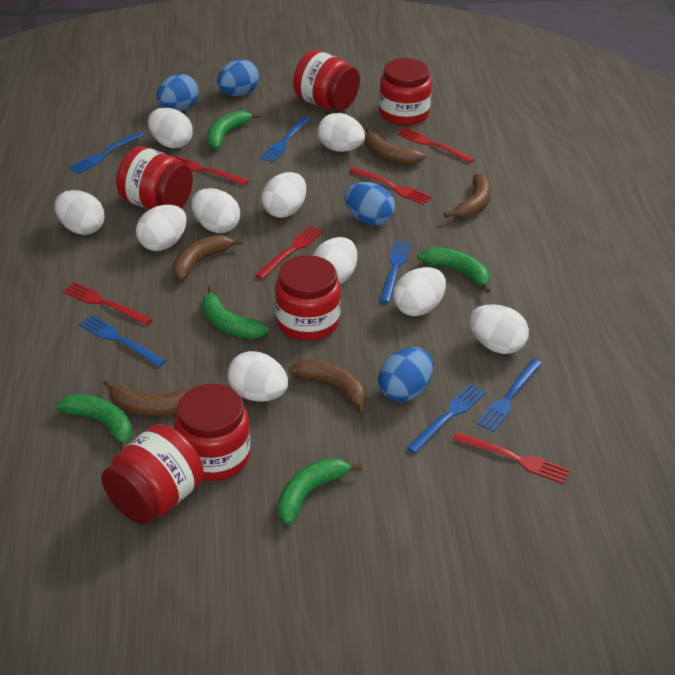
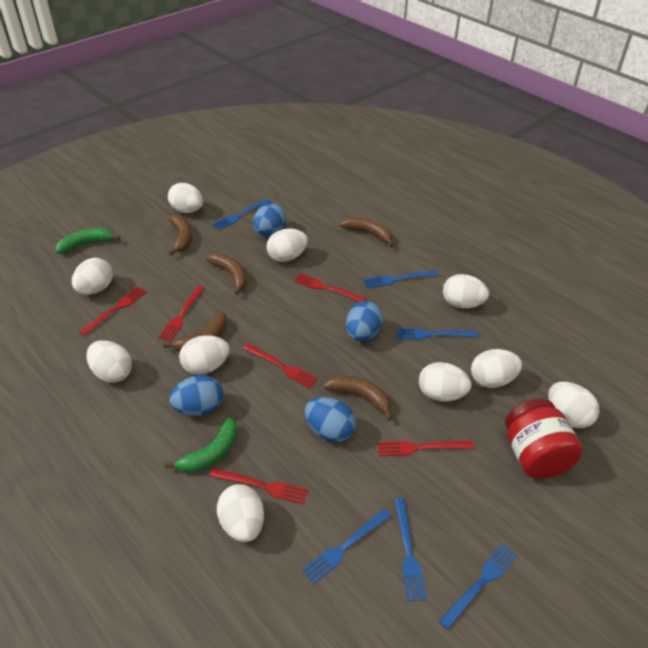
green banana: 5 -> 2
red jar: 6 -> 1

